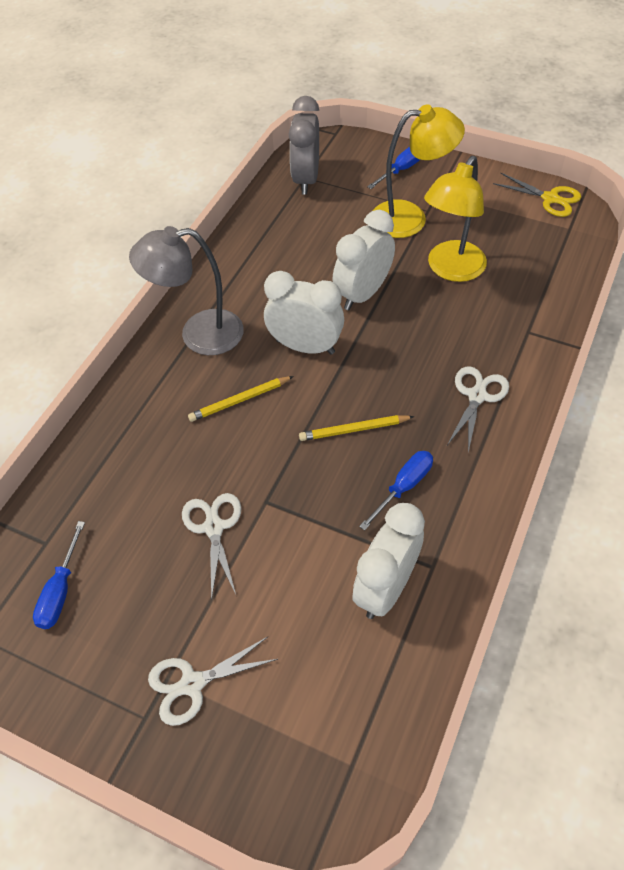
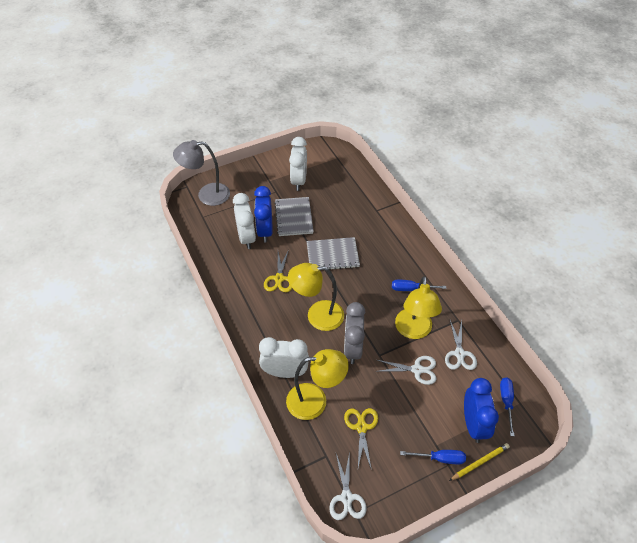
blue clock: 0 -> 2
grey notebook: 0 -> 2
yellow lamp: 2 -> 3
yellow pencil: 2 -> 1
yellow scissors: 1 -> 2

